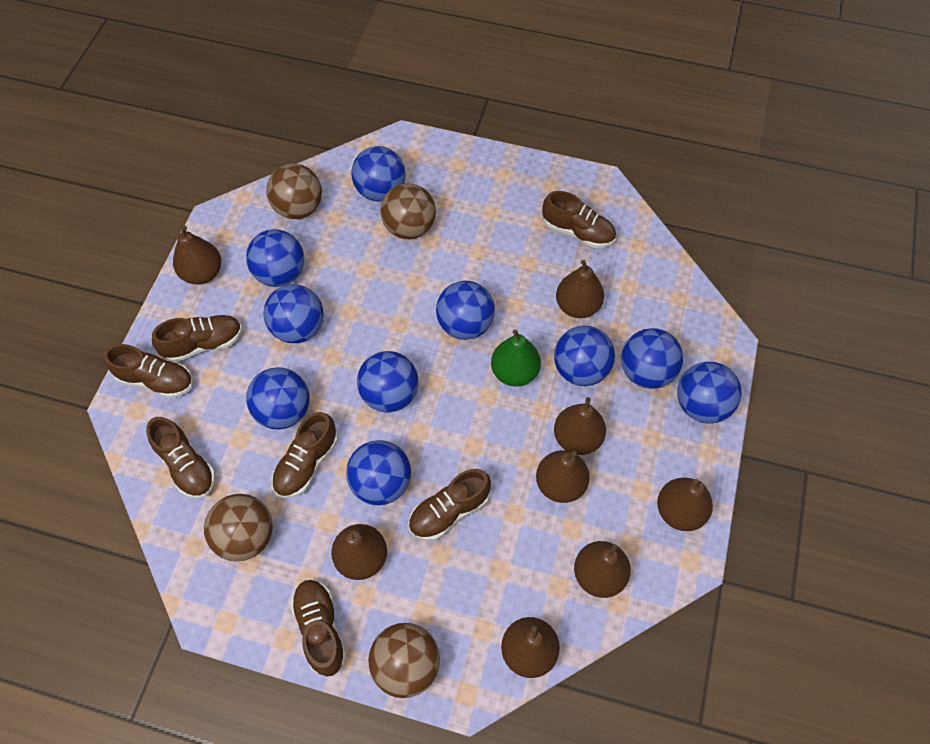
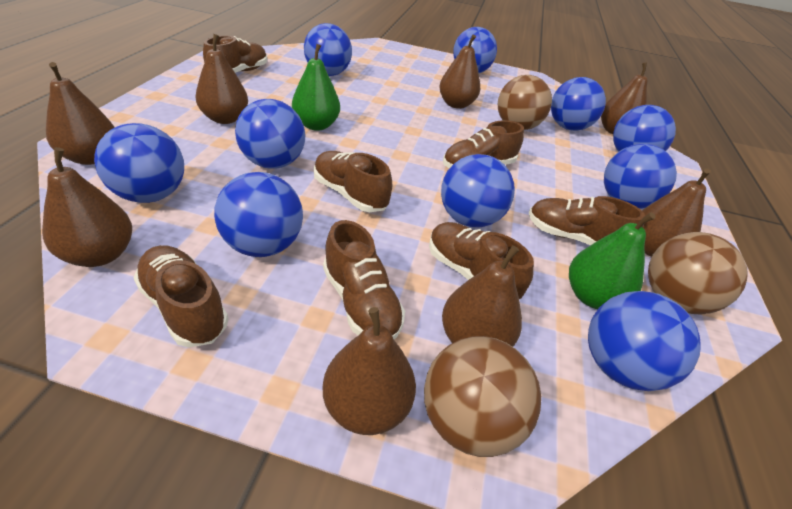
brown ball: 4 -> 3
green pear: 1 -> 2

